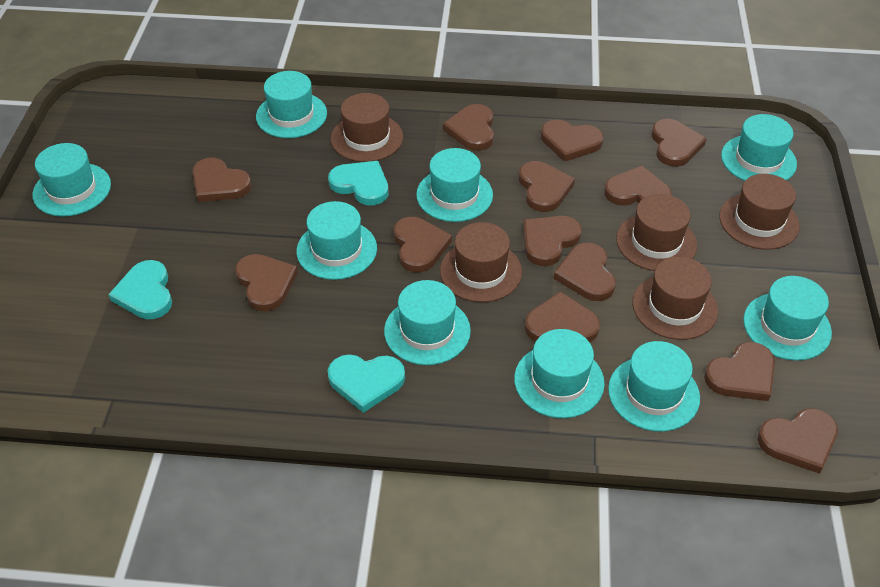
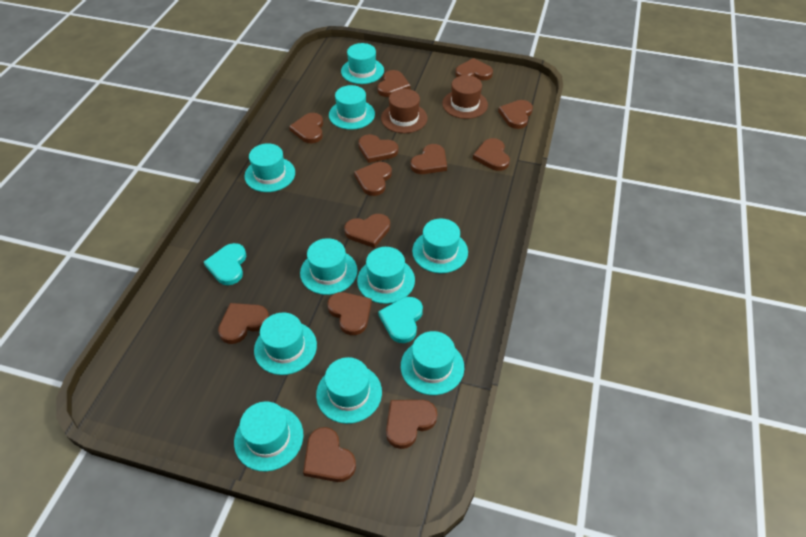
brown hat: 5 -> 2
turquoise hat: 9 -> 10
turquoise heart: 3 -> 2

